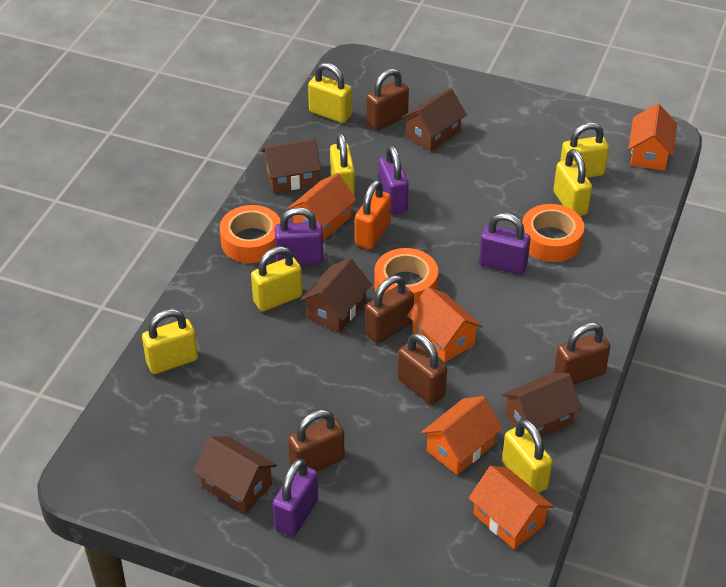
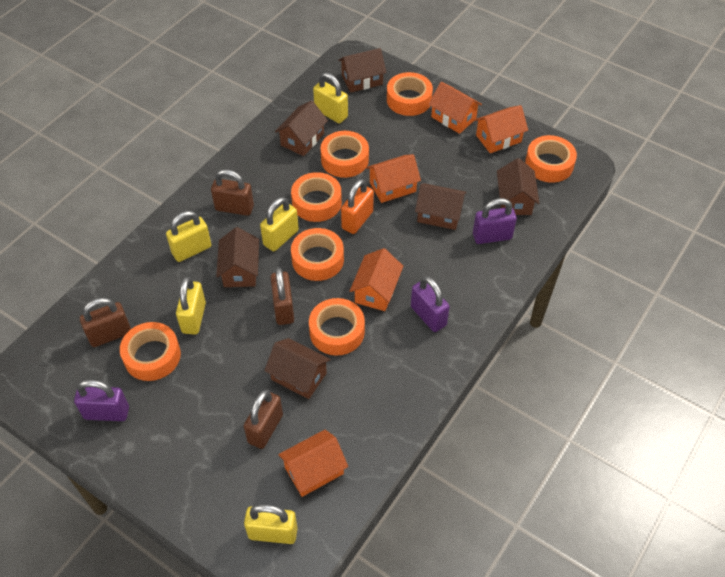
brown house: 5 -> 6
brown padlock: 5 -> 4
orange tape: 3 -> 7
purple padlock: 4 -> 3
yellow padlock: 7 -> 5

